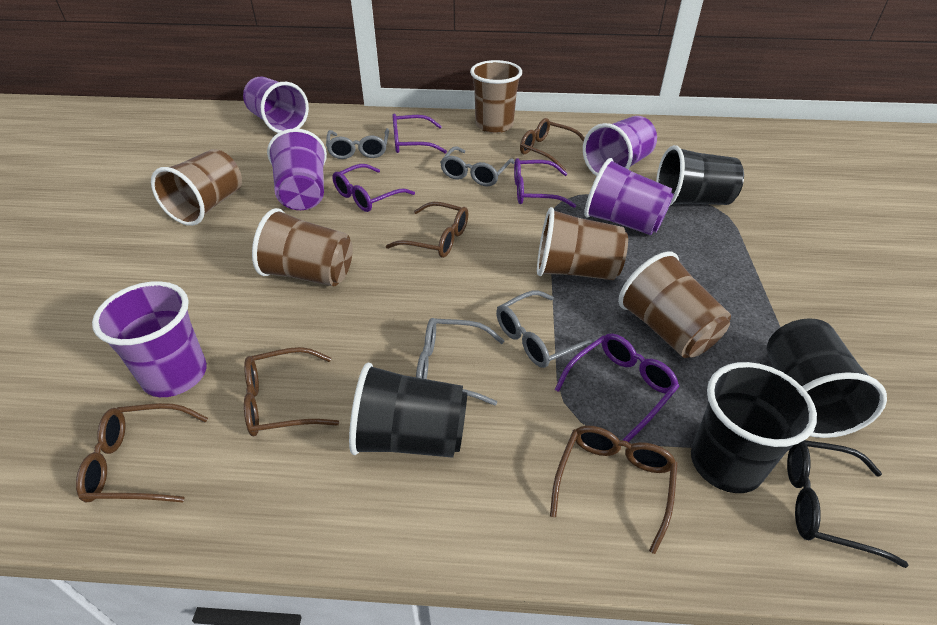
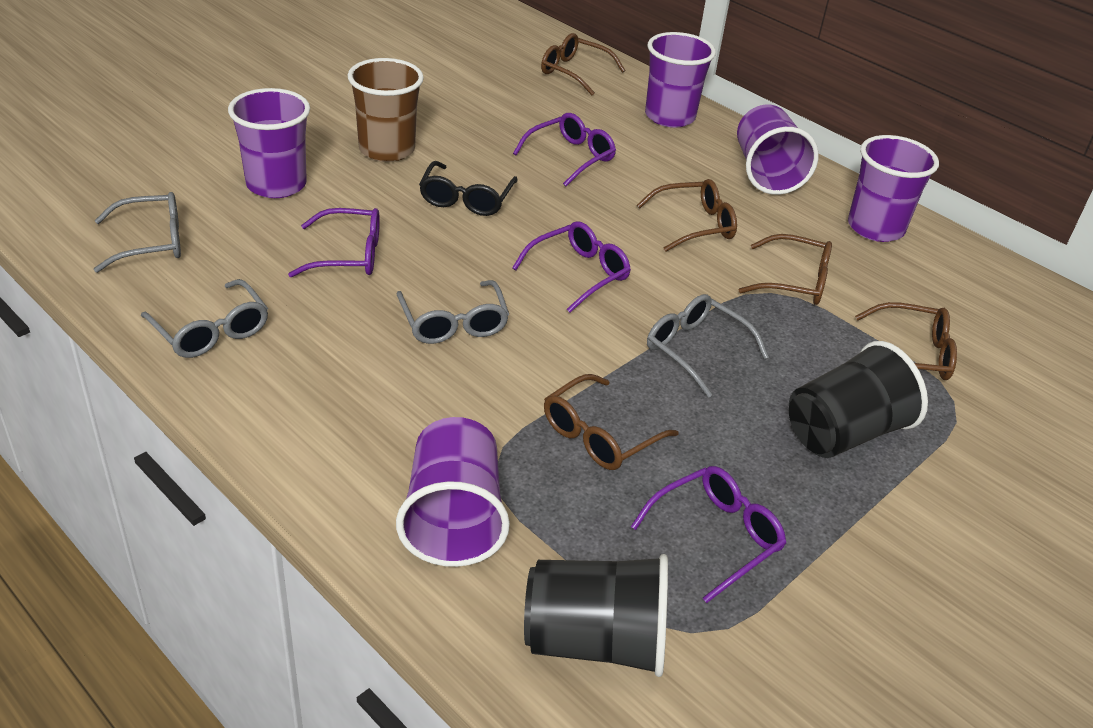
black cup: 4 -> 2
brown cup: 5 -> 1

